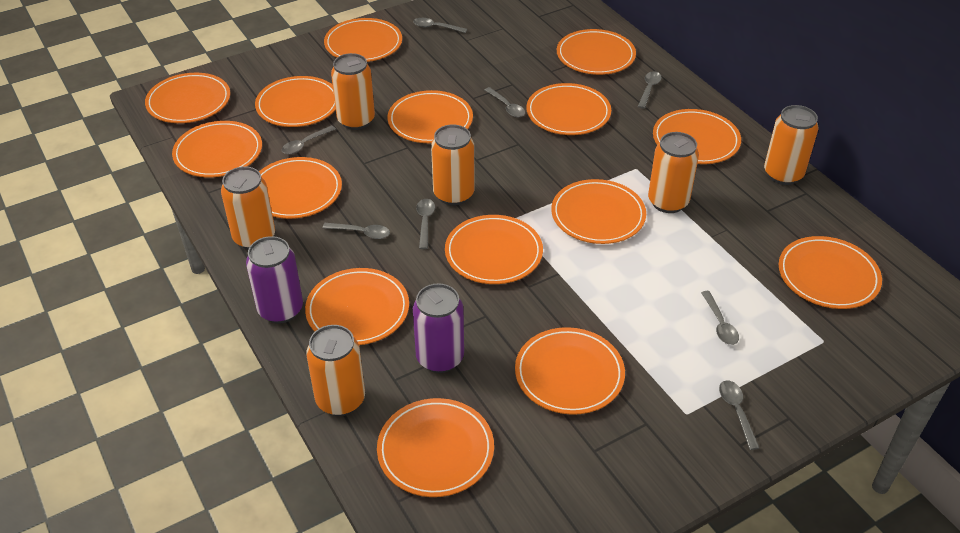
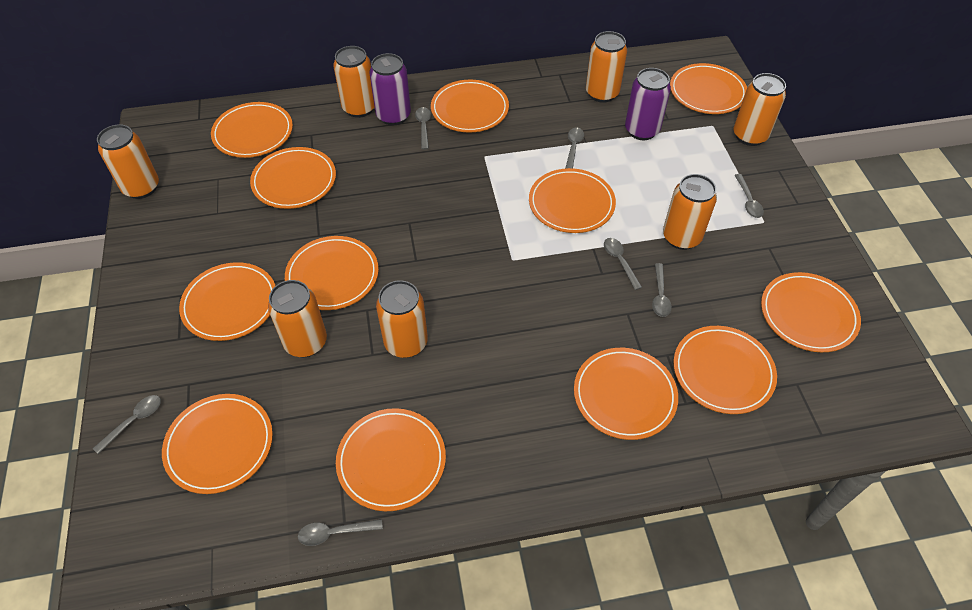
grey spoon: 8 -> 7
orange can: 6 -> 7
orange plate: 15 -> 12

